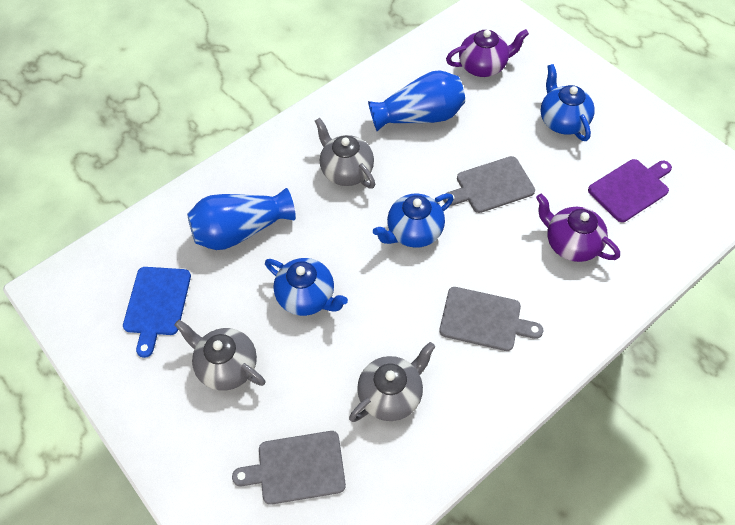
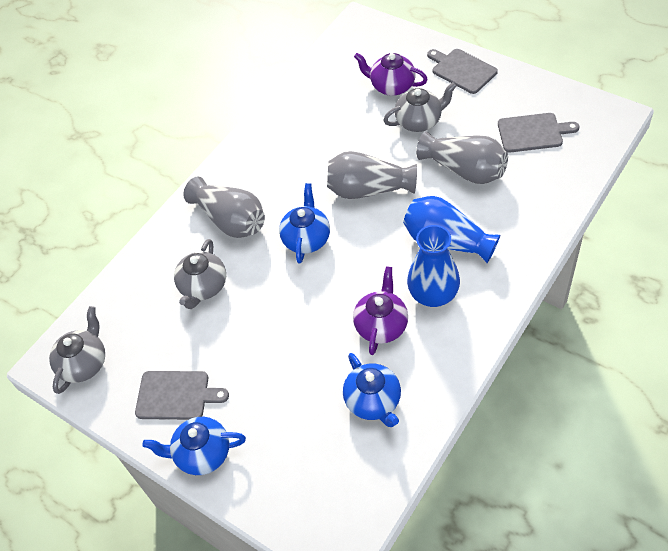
blue cutting board: 1 -> 0
grey vase: 0 -> 3
purple cutting board: 1 -> 0

